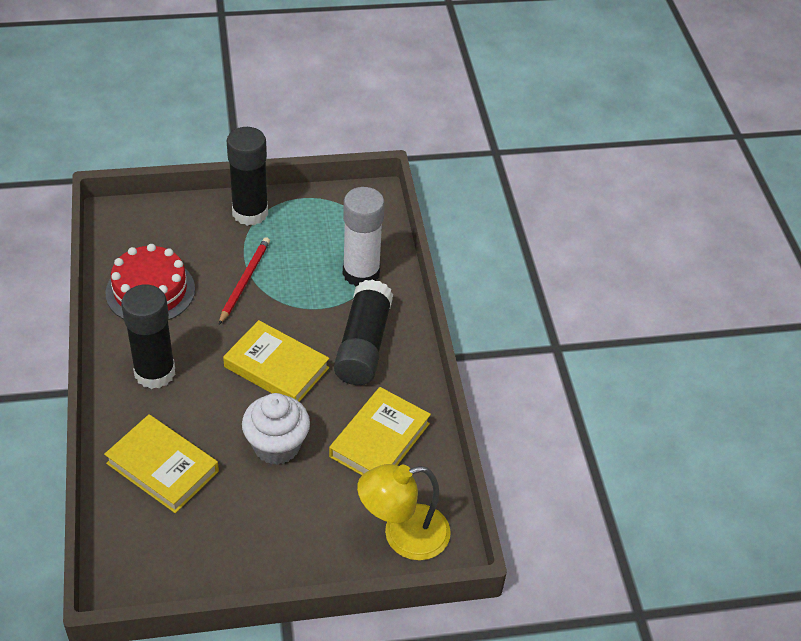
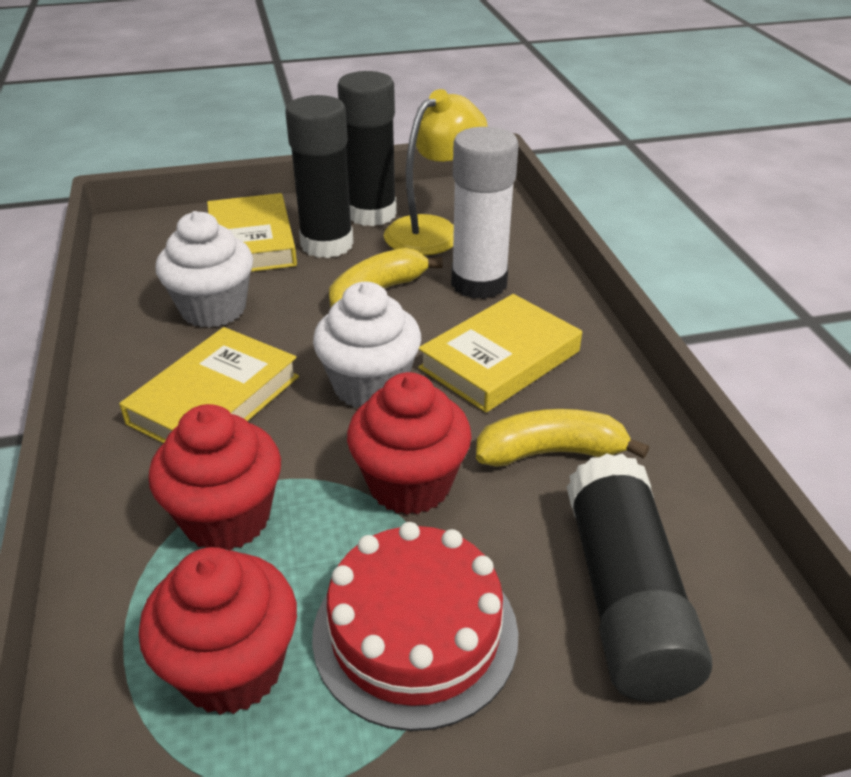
red cupcake: 0 -> 3
red pencil: 1 -> 0
white cupcake: 1 -> 2
yellow banana: 0 -> 2

